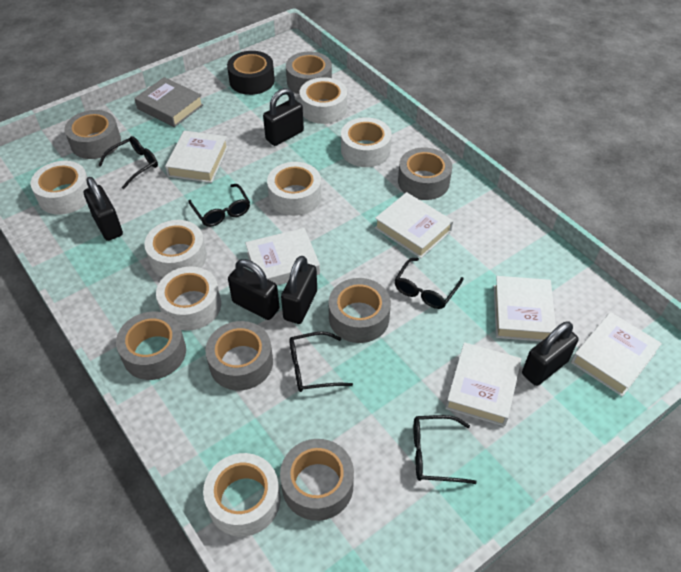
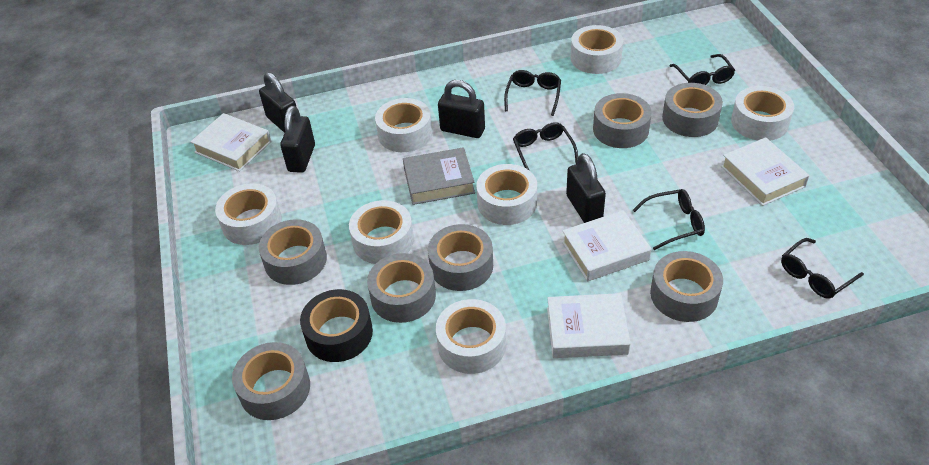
black padlock: 5 -> 4
white book: 6 -> 4

